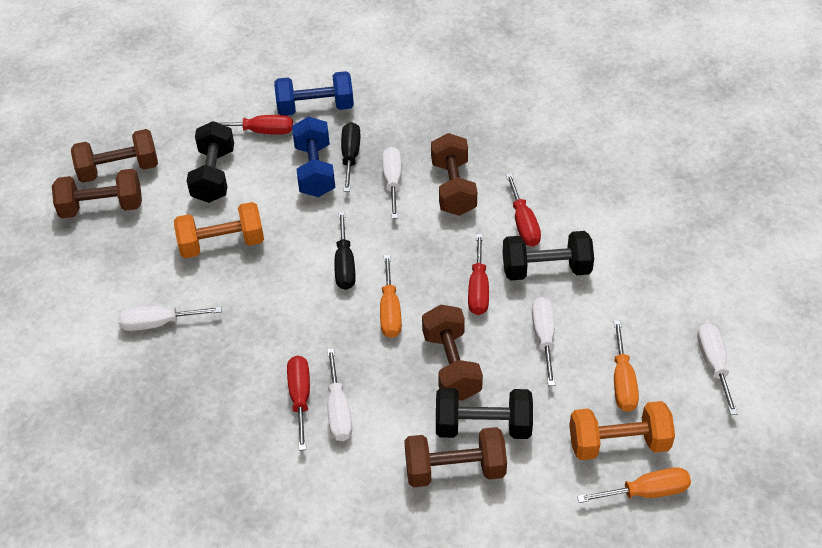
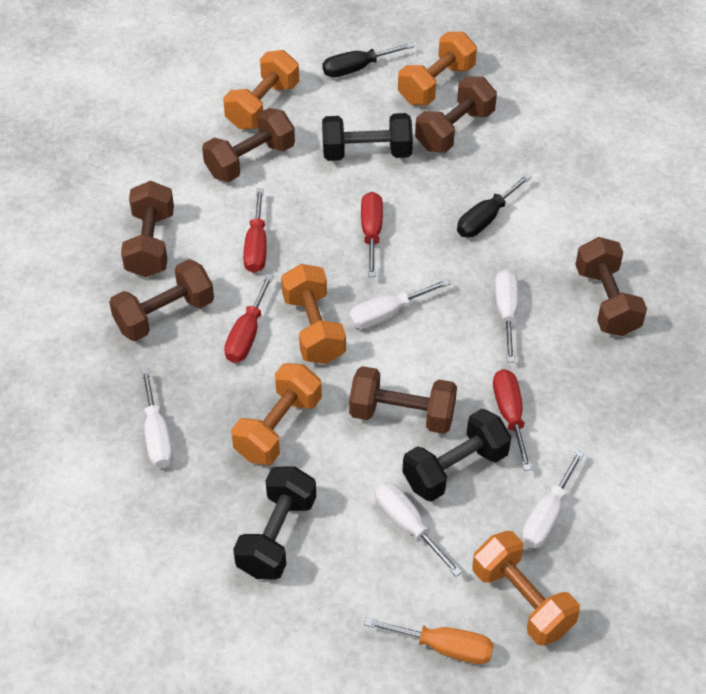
blue dumbbell: 2 -> 0
brown dumbbell: 5 -> 6
orange dumbbell: 2 -> 5
orange screwdriver: 3 -> 1

